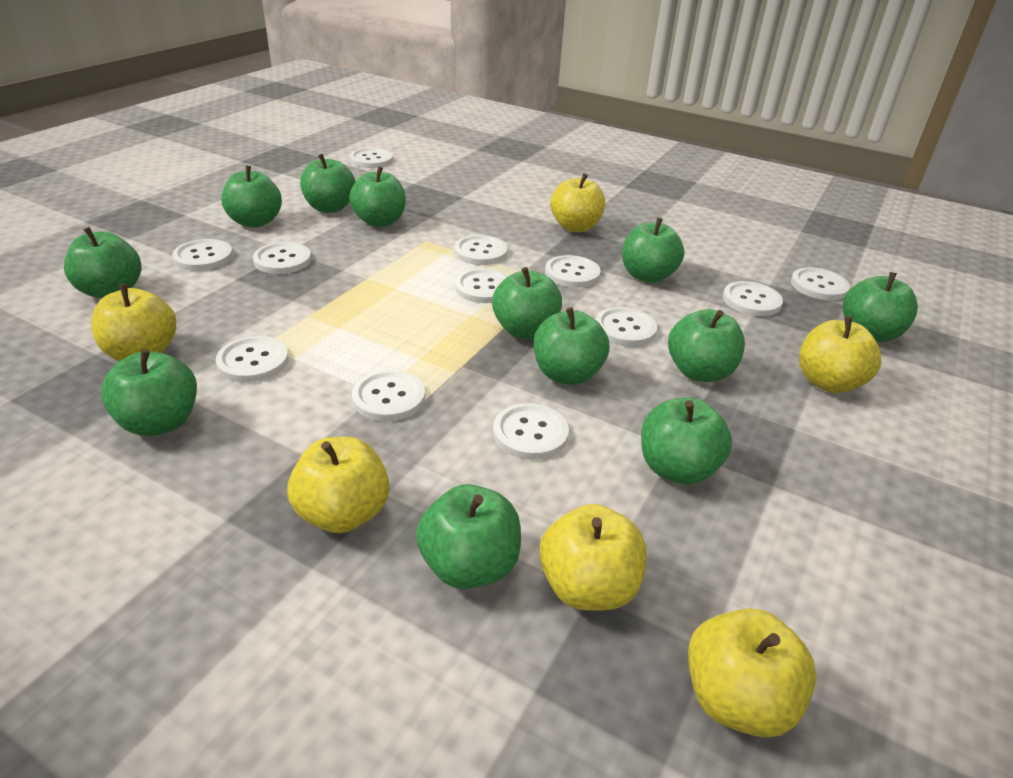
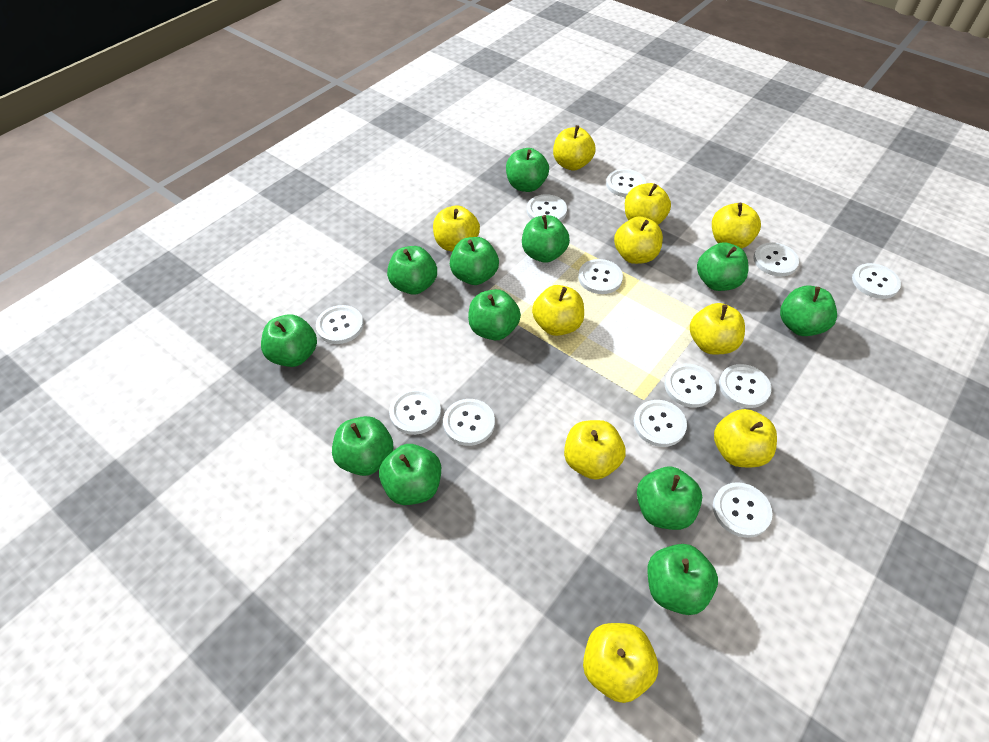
yellow apple: 6 -> 10

